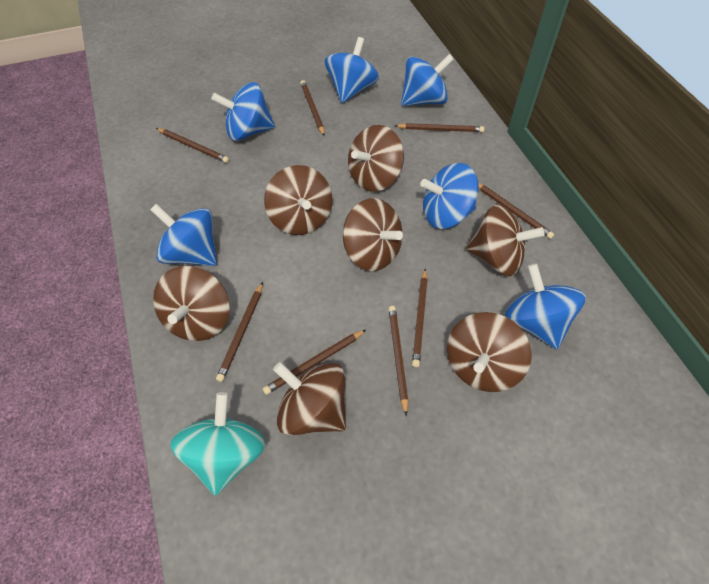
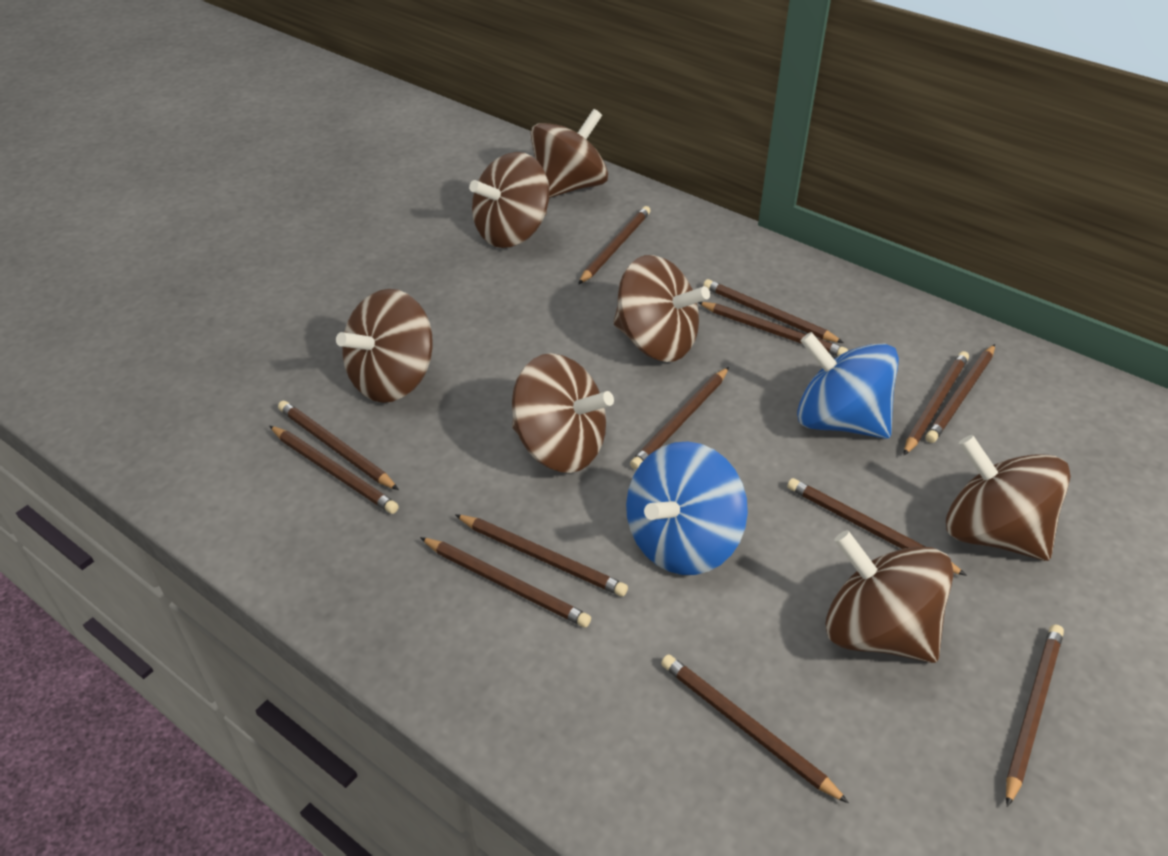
blue spinning top: 6 -> 2
brown pencil: 8 -> 13
turquoise spinning top: 1 -> 0

